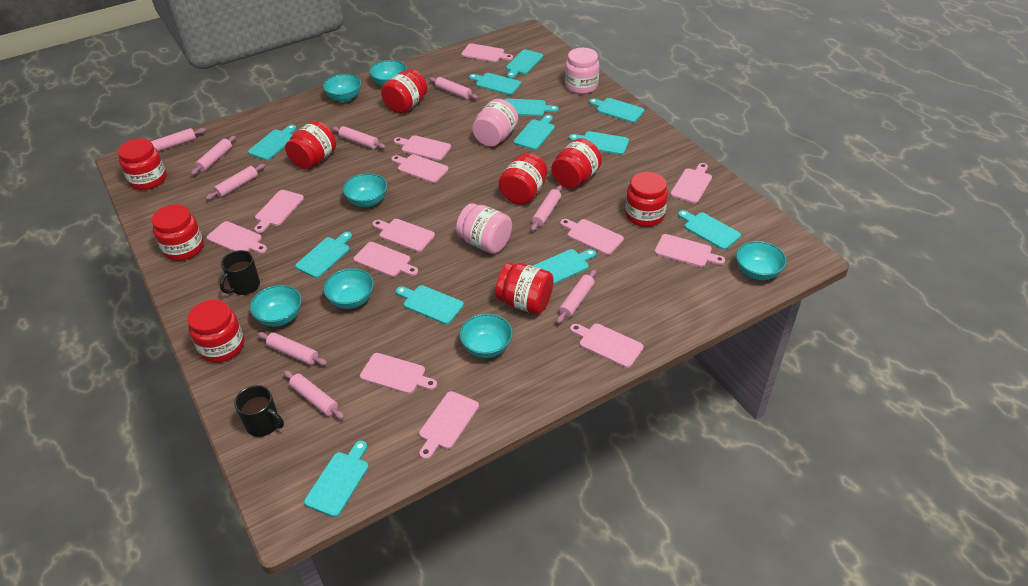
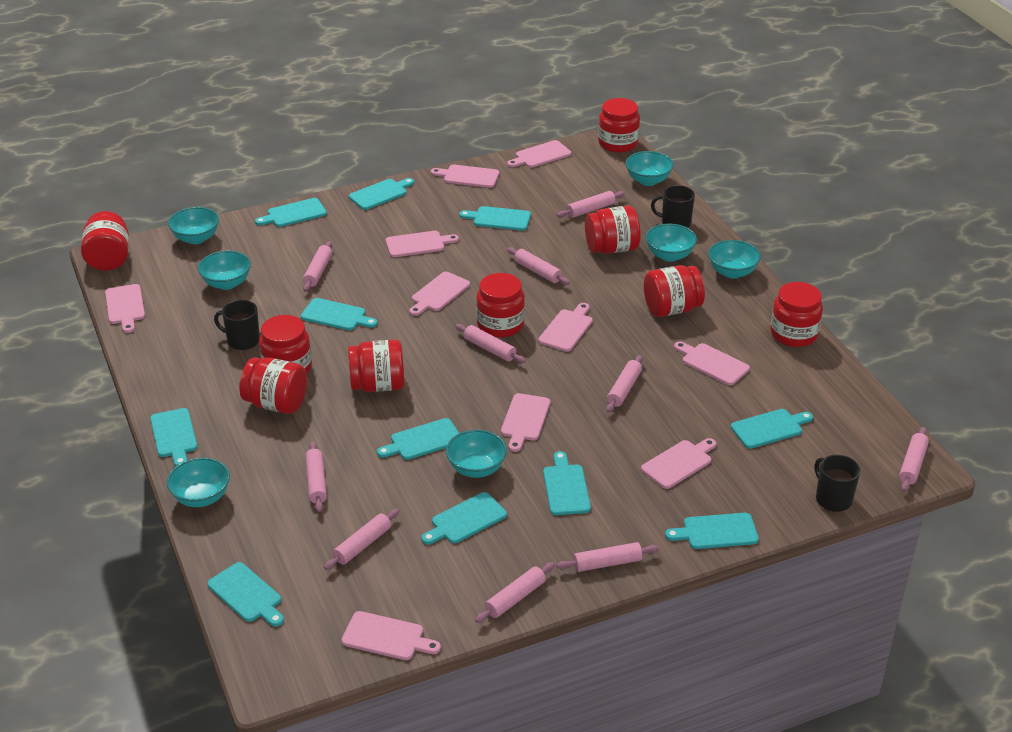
black mug: 2 -> 3
pink cutting board: 13 -> 10
pink jar: 3 -> 0
pink rolling pin: 9 -> 10
turquoise cutting board: 12 -> 11

